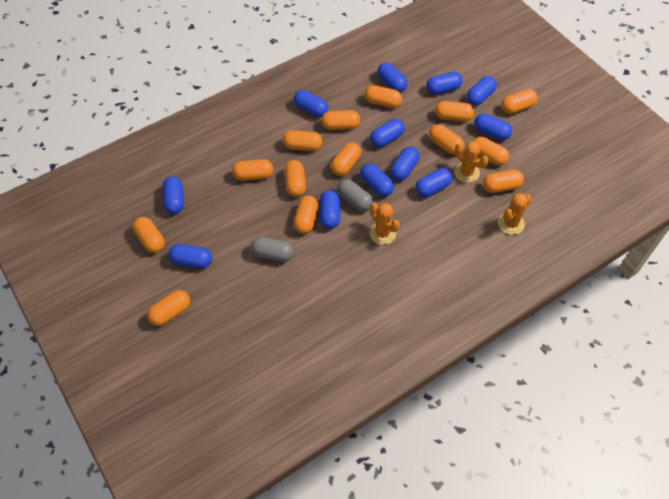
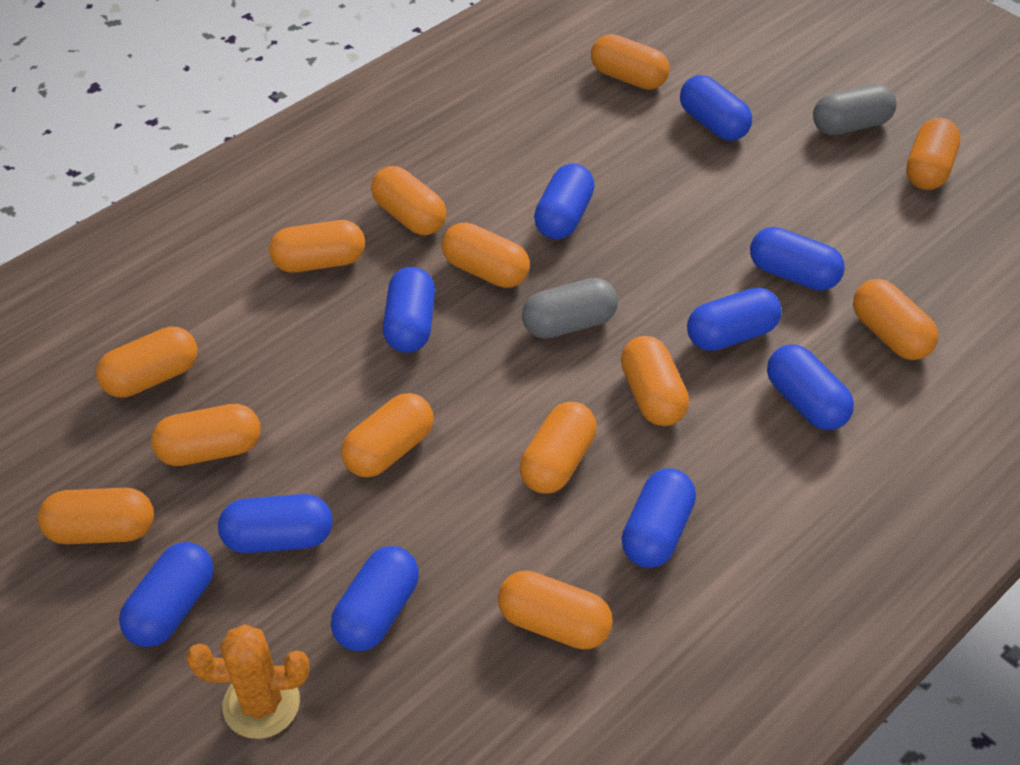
blue capsule: 12 -> 10
orange cactus: 3 -> 1
orange capsule: 14 -> 13

